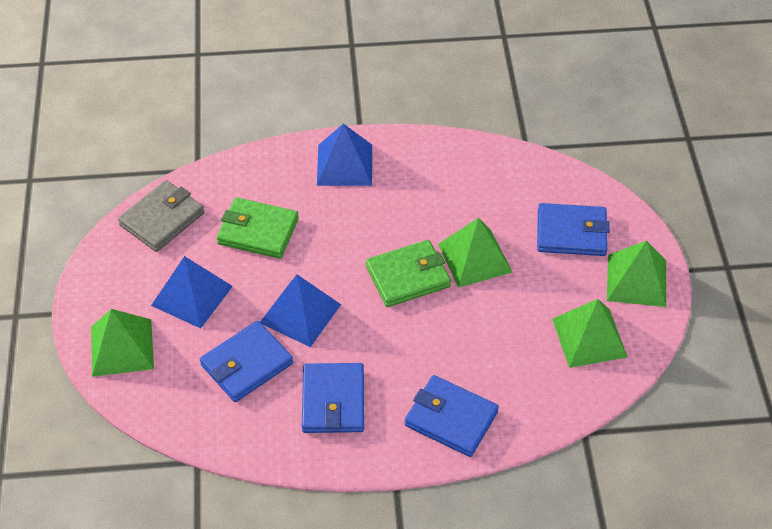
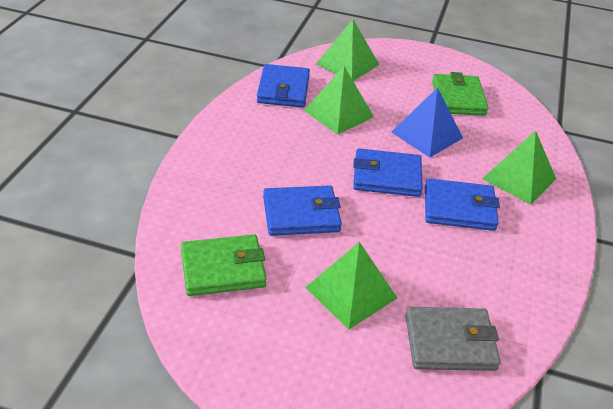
blue pyramid: 3 -> 1

